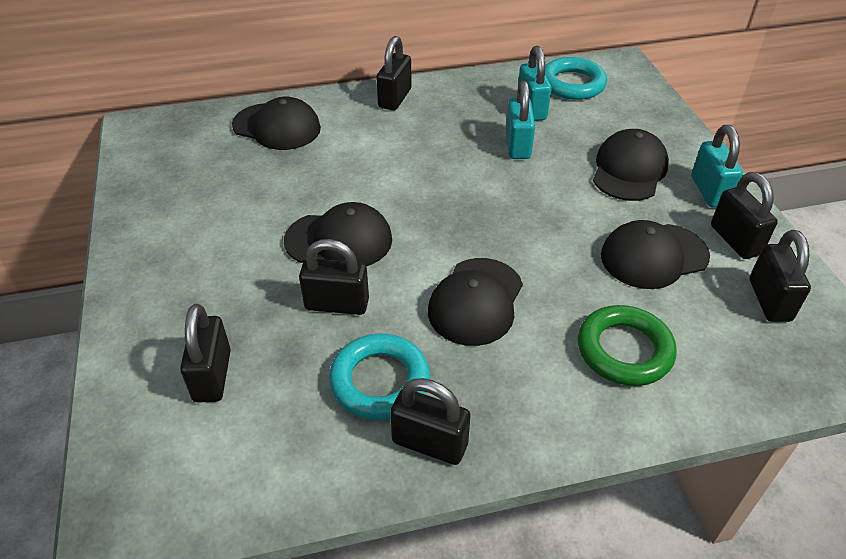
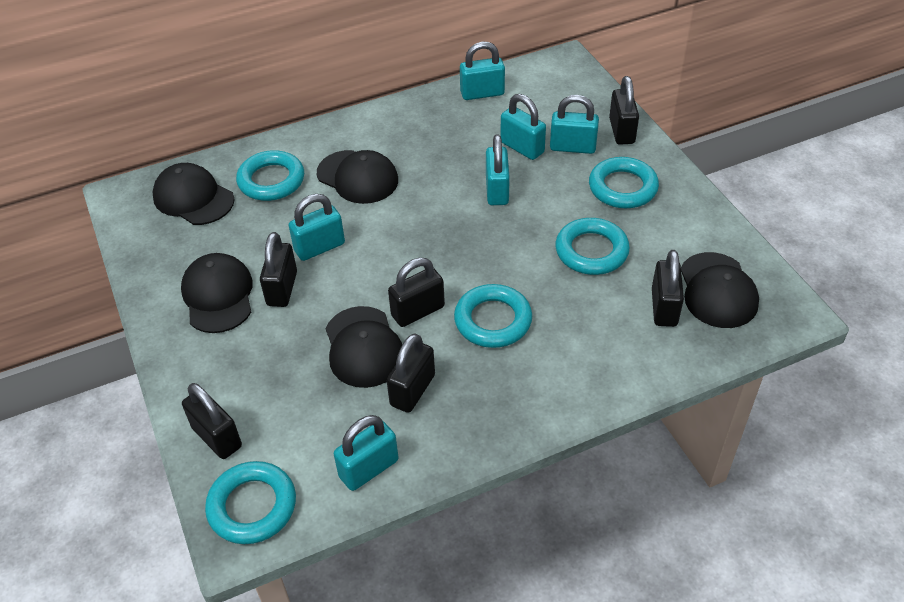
green ring: 1 -> 0
turquoise padlock: 3 -> 6
turquoise ring: 2 -> 5

